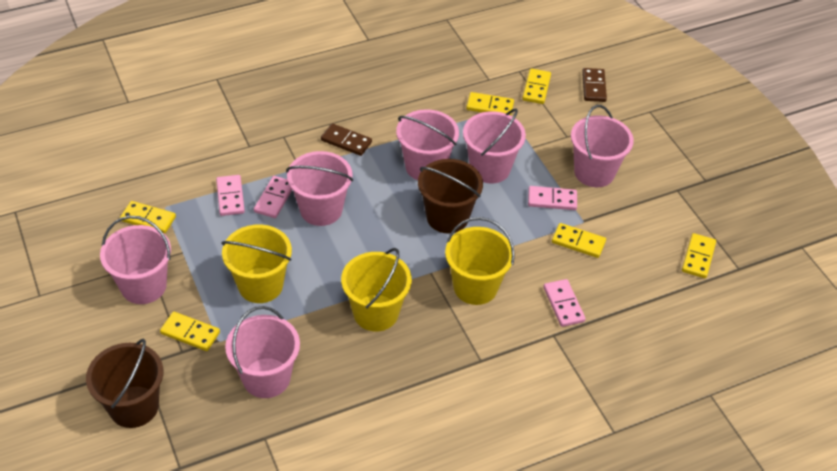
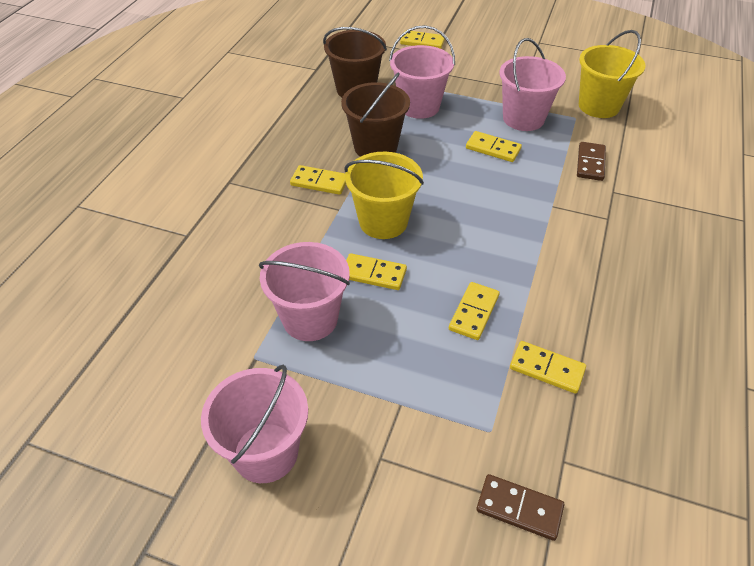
pink bucket: 6 -> 4
pink domino: 4 -> 0
yellow bucket: 3 -> 2

